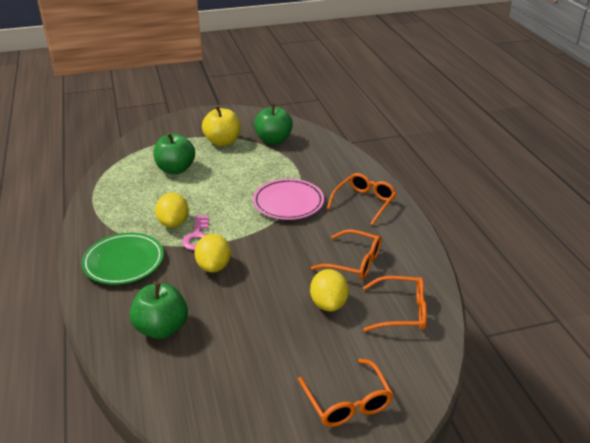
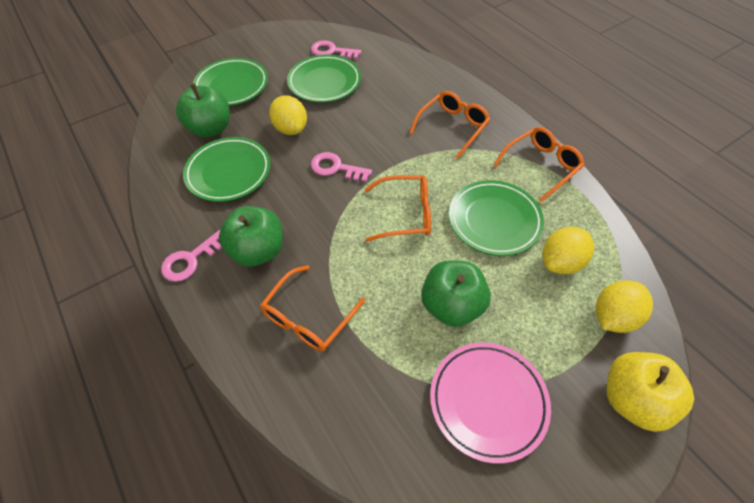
green plate: 1 -> 4
pink key: 1 -> 3

